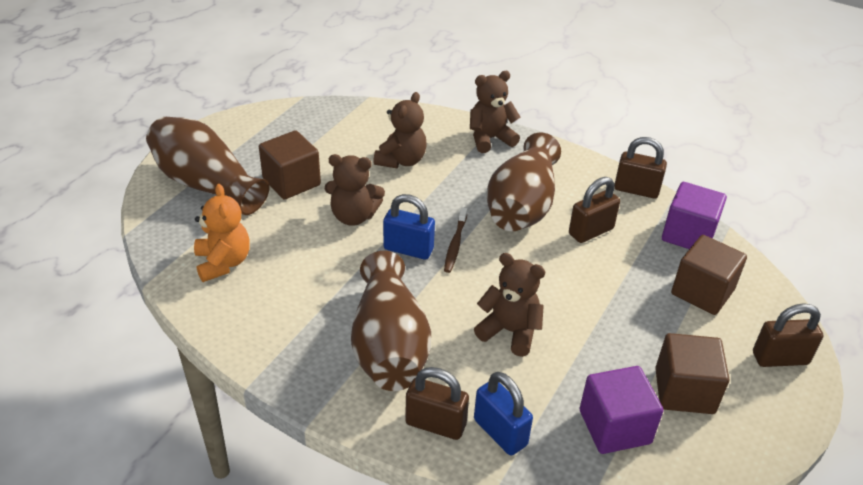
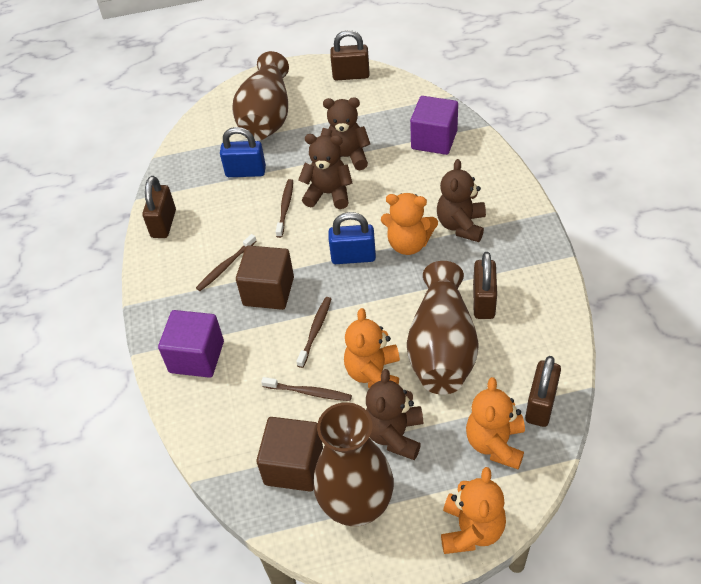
brown cube: 3 -> 2
brown toothbrush: 1 -> 4
orange teddy bear: 1 -> 4

